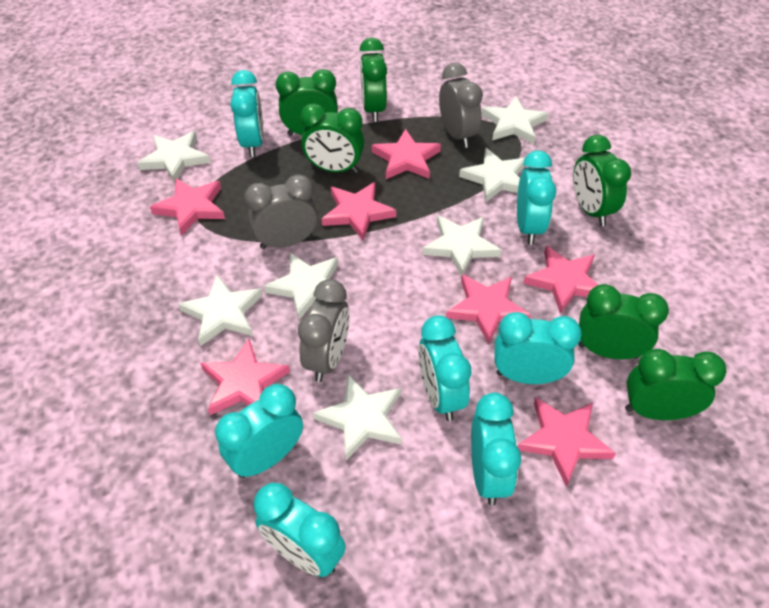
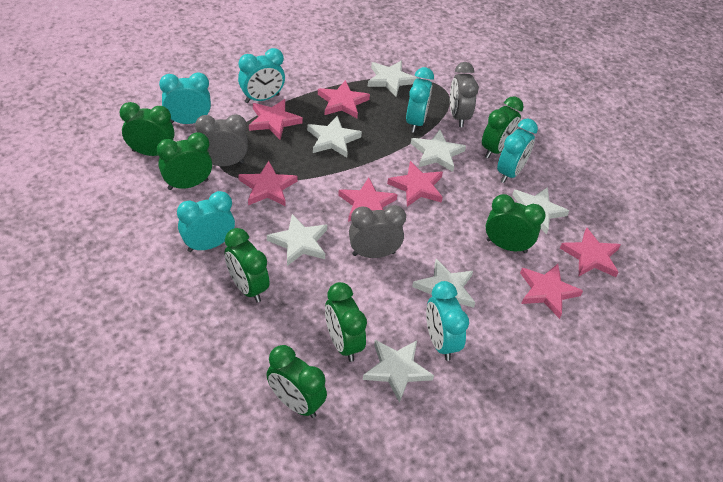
green clock: 6 -> 7
turquoise clock: 7 -> 6

